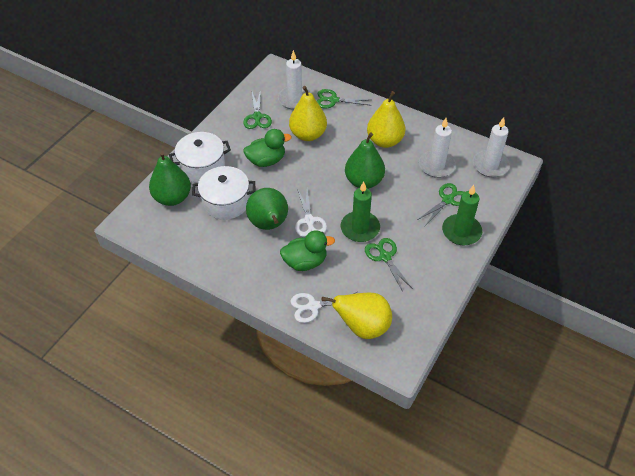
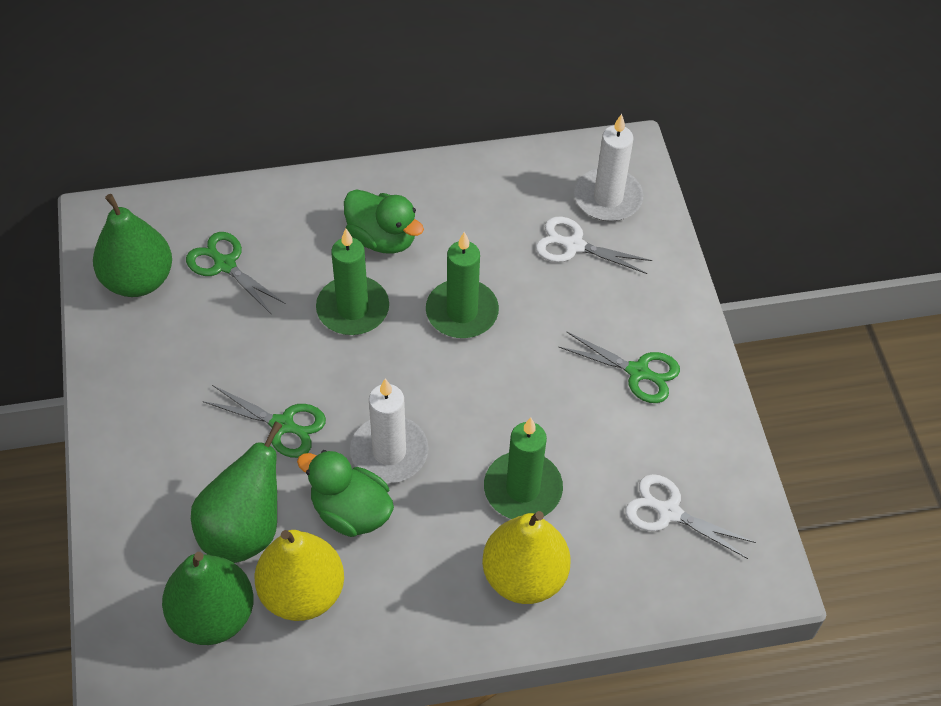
green candle: 2 -> 3
green scissors: 4 -> 3
white candle: 3 -> 2
white pot: 2 -> 0
yellow pear: 3 -> 2

